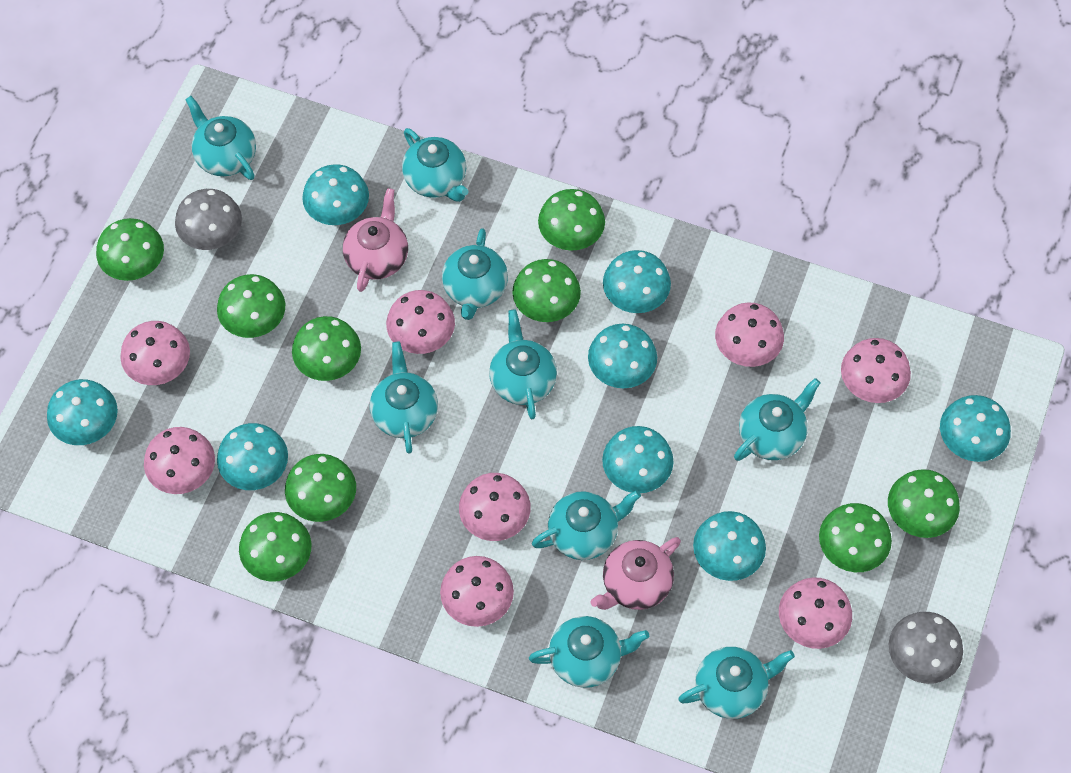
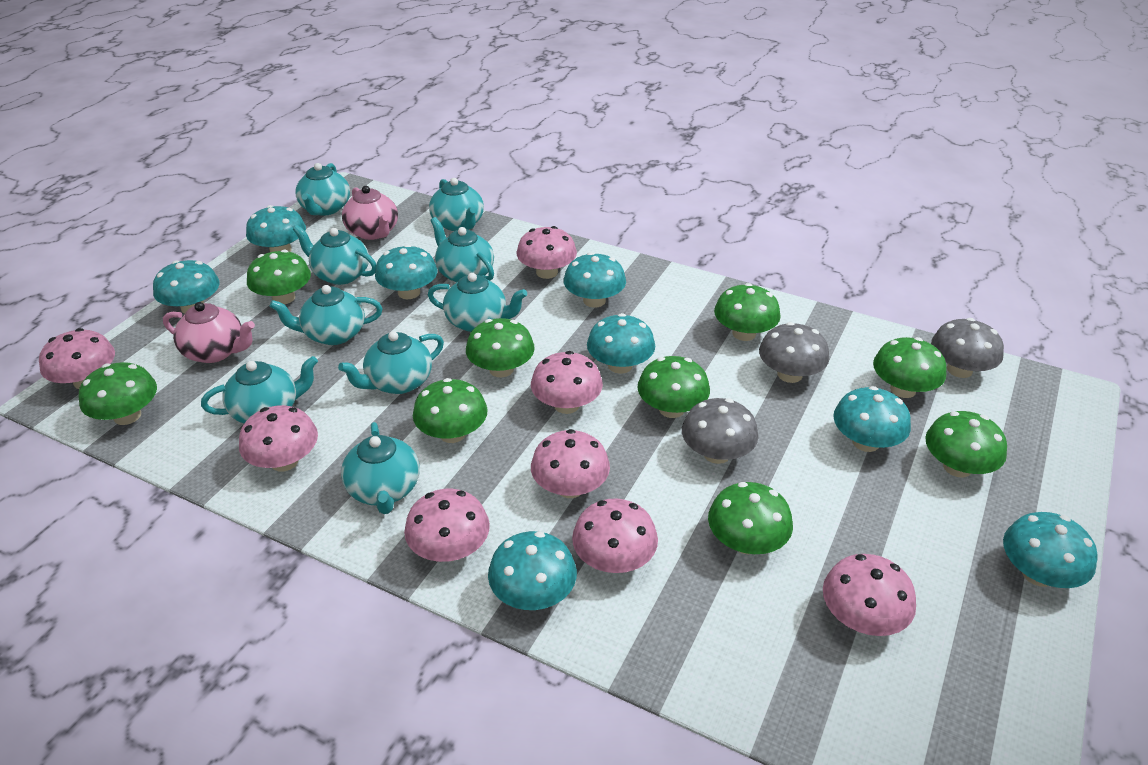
grey mushroom: 2 -> 3

